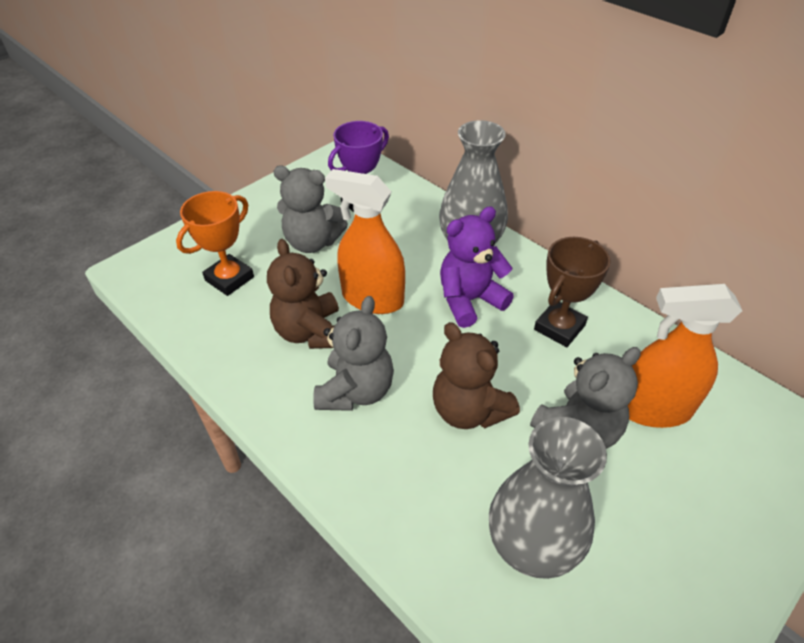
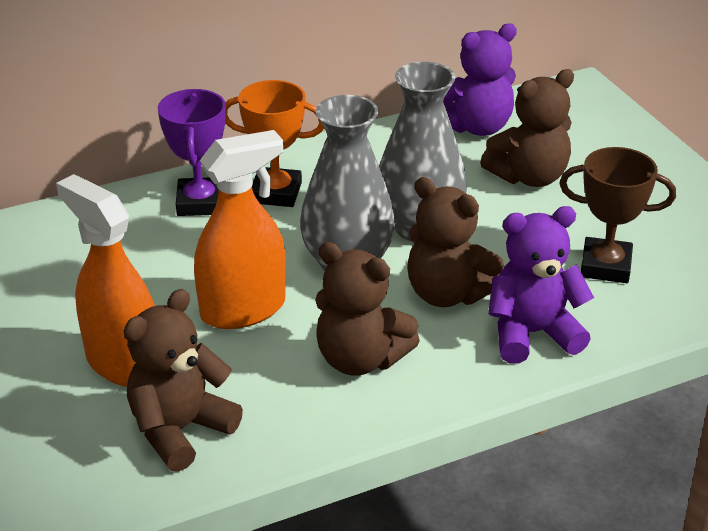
brown teddy bear: 2 -> 4
grey teddy bear: 3 -> 0
purple teddy bear: 1 -> 2

